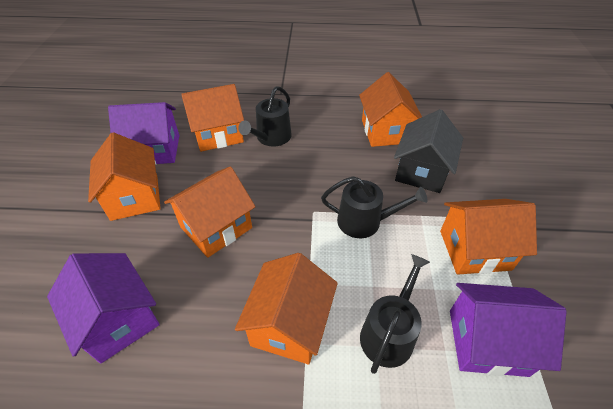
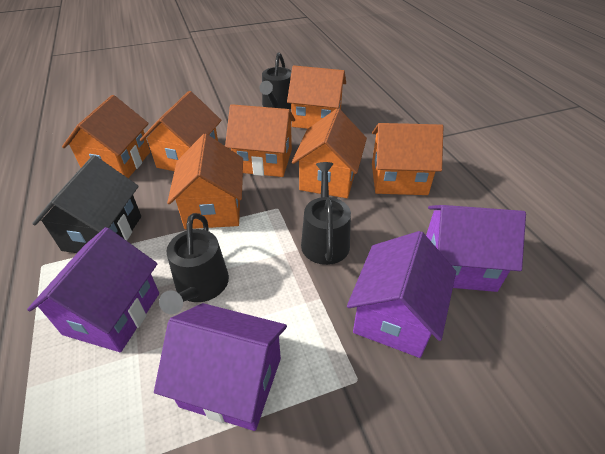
orange house: 6 -> 7
purple house: 3 -> 4

